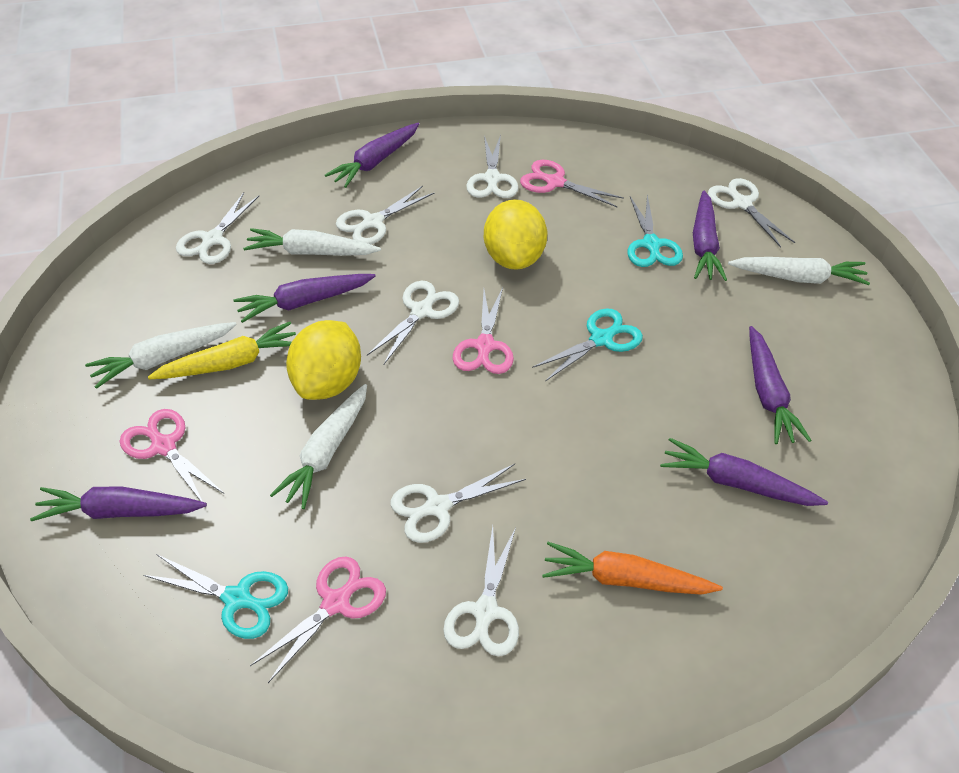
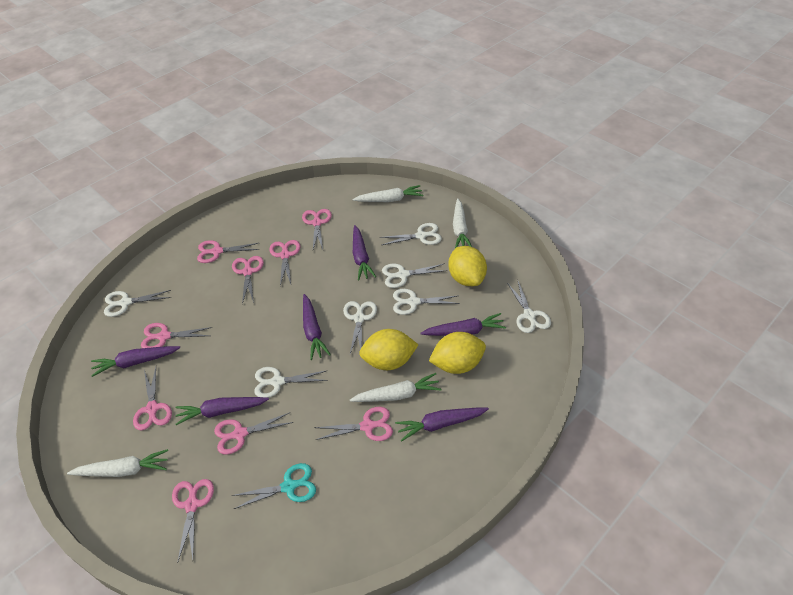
orange carrot: 1 -> 0
pink scissors: 4 -> 9
turquoise scissors: 3 -> 1
yellow carrot: 1 -> 0
yellow lemon: 2 -> 3

